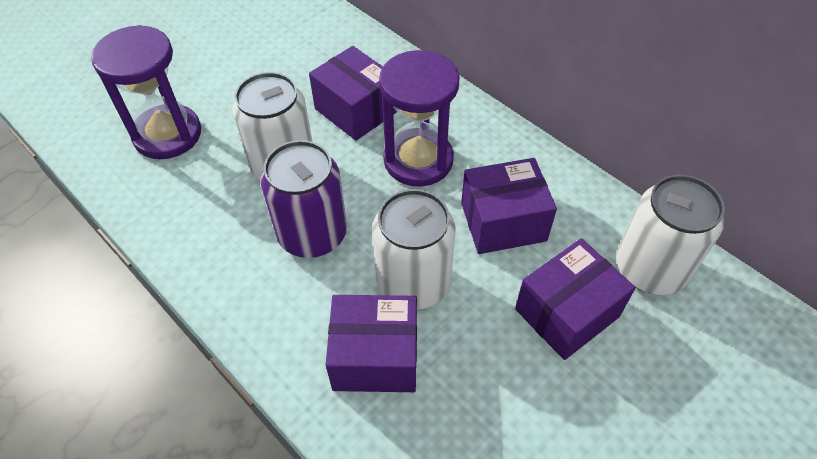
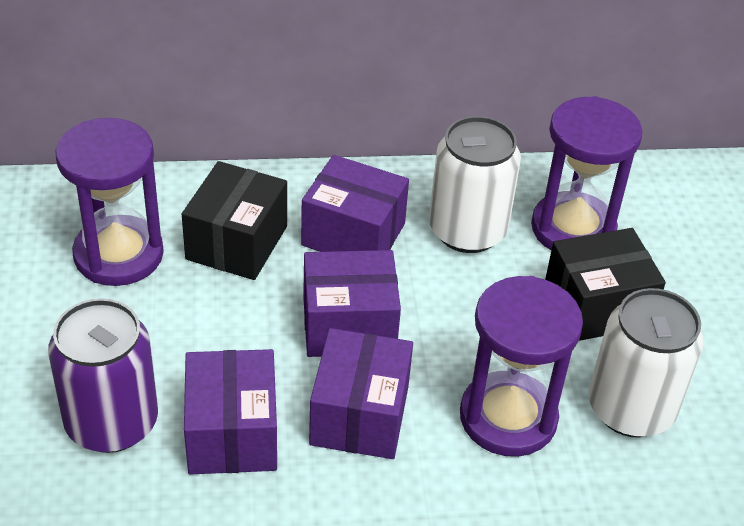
black box: 0 -> 2
purple hourglass: 2 -> 3
white can: 3 -> 2

